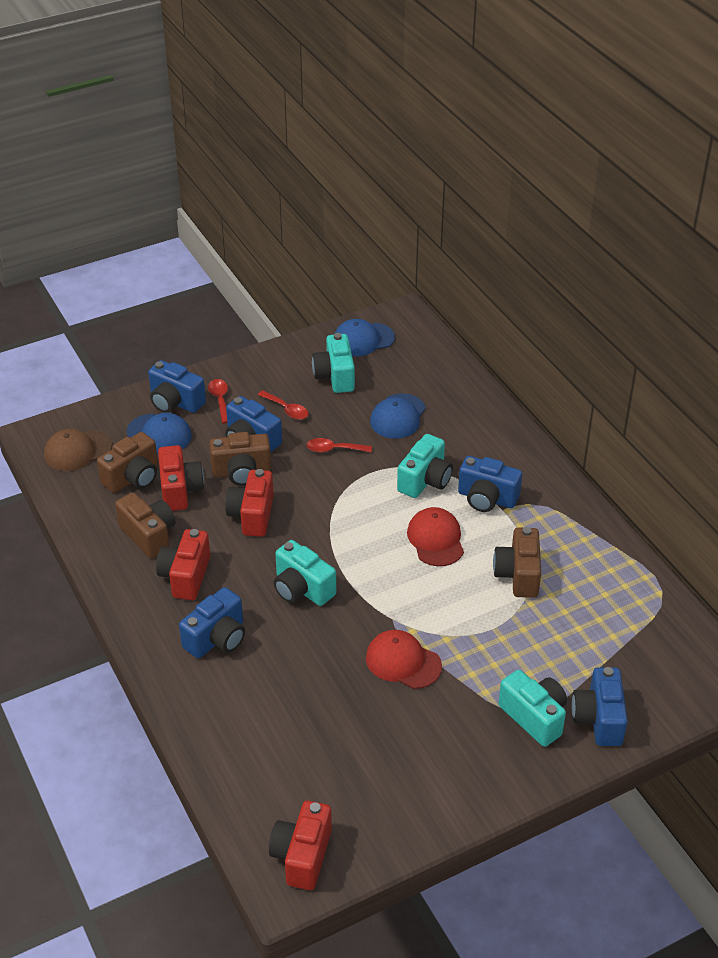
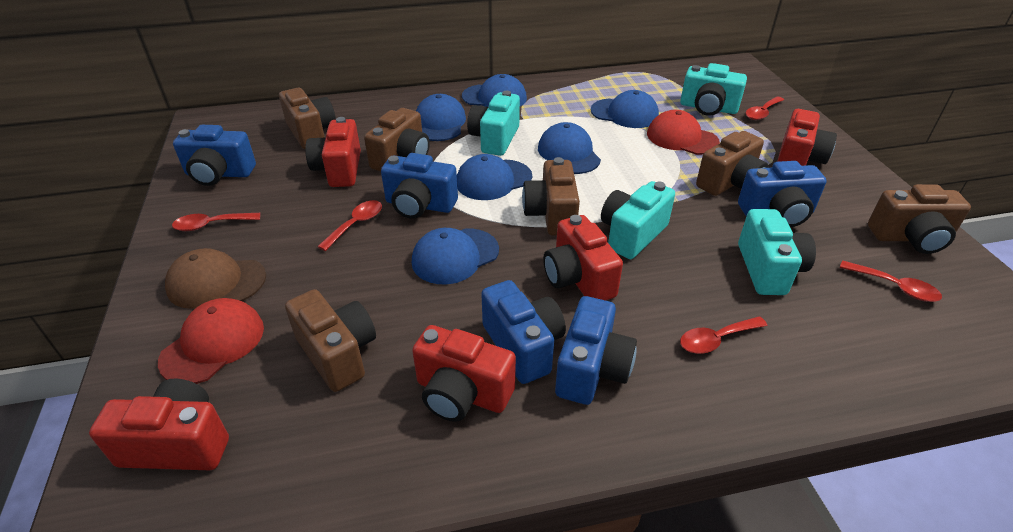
blue cap: 3 -> 6
brown camera: 4 -> 6
red camera: 4 -> 5
red spoon: 3 -> 5

